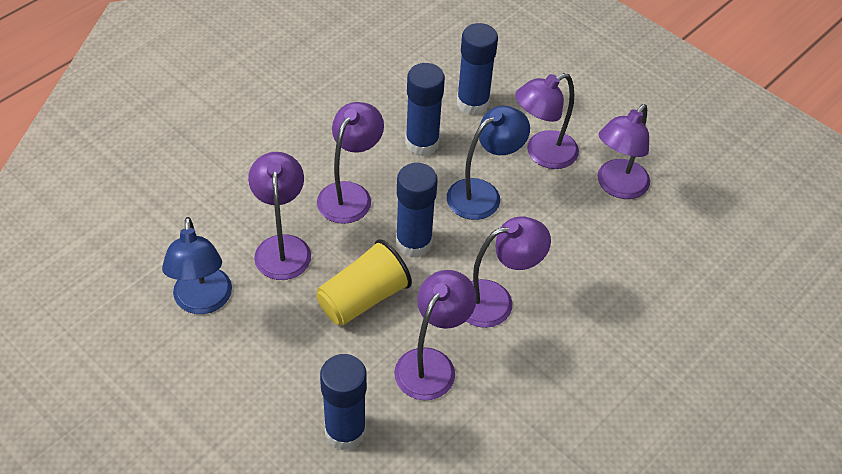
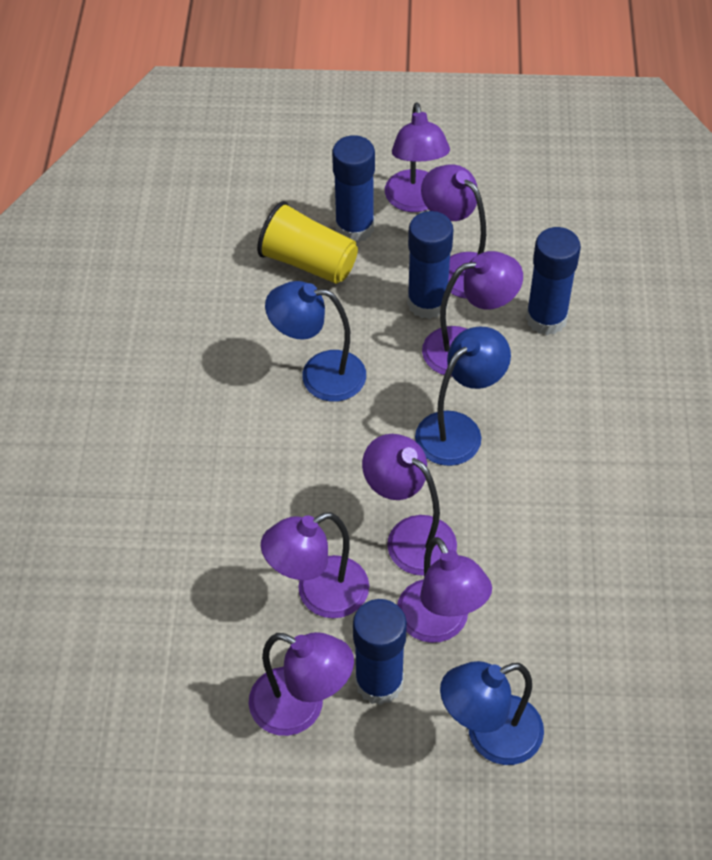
blue lamp: 2 -> 3
purple lamp: 6 -> 7

